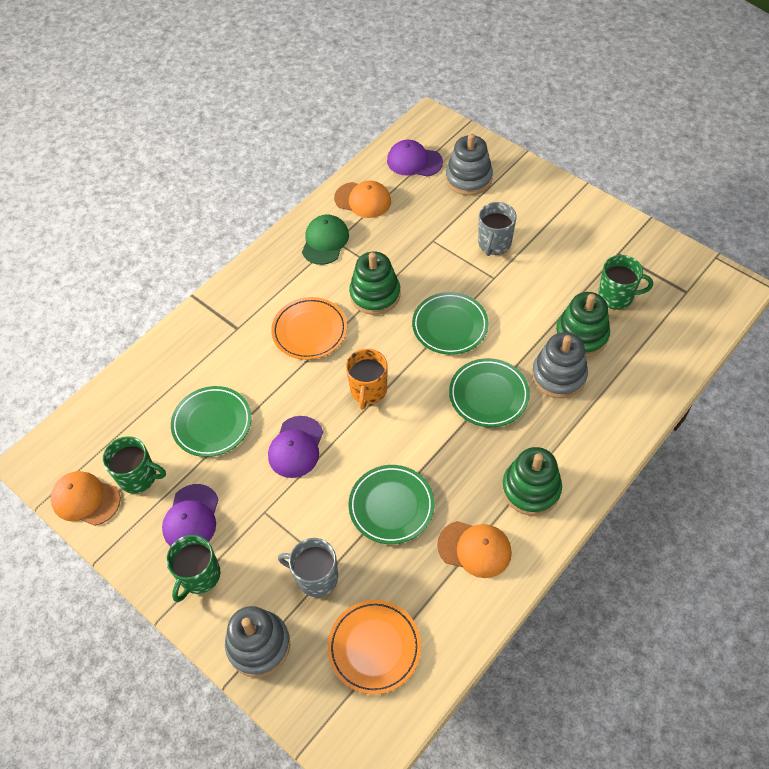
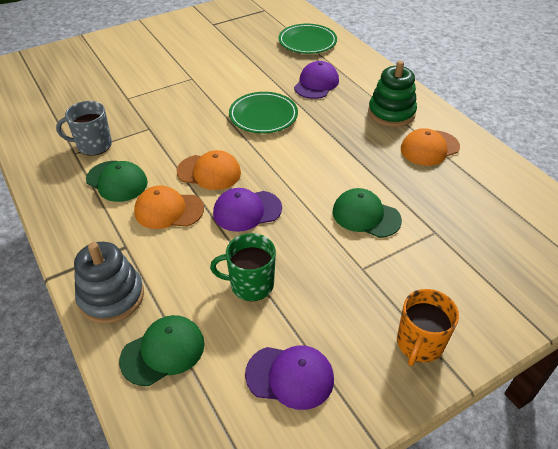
green cap: 1 -> 3
green mug: 3 -> 1
green plate: 4 -> 2
green stacking toy: 3 -> 1
grey mug: 2 -> 1
grey stacking toy: 3 -> 1
orange plate: 2 -> 0

